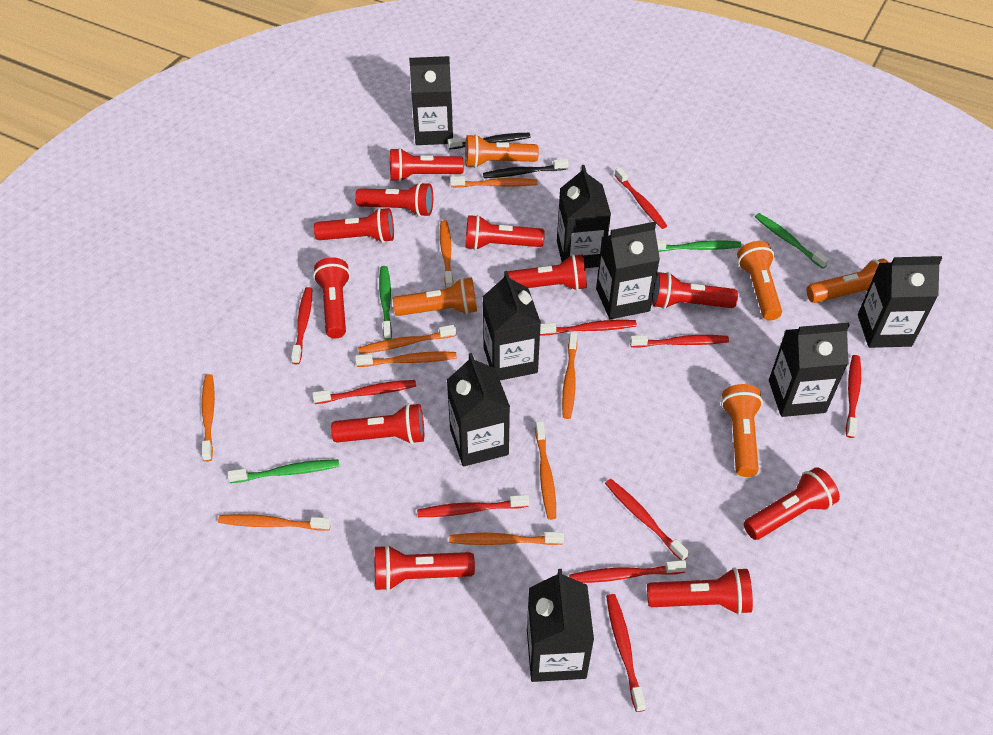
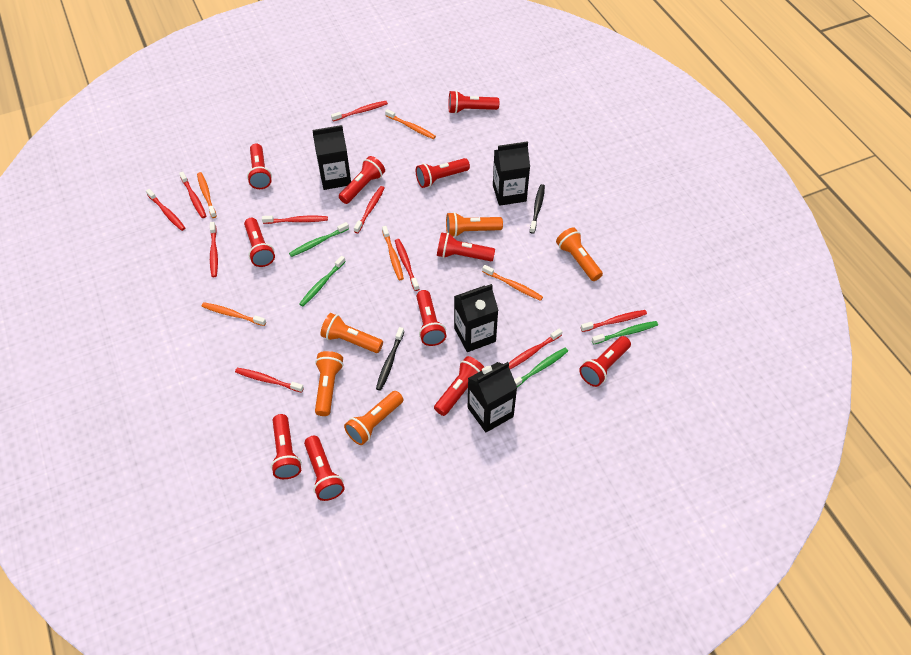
black carton: 8 -> 4
orange toothbrush: 9 -> 5

